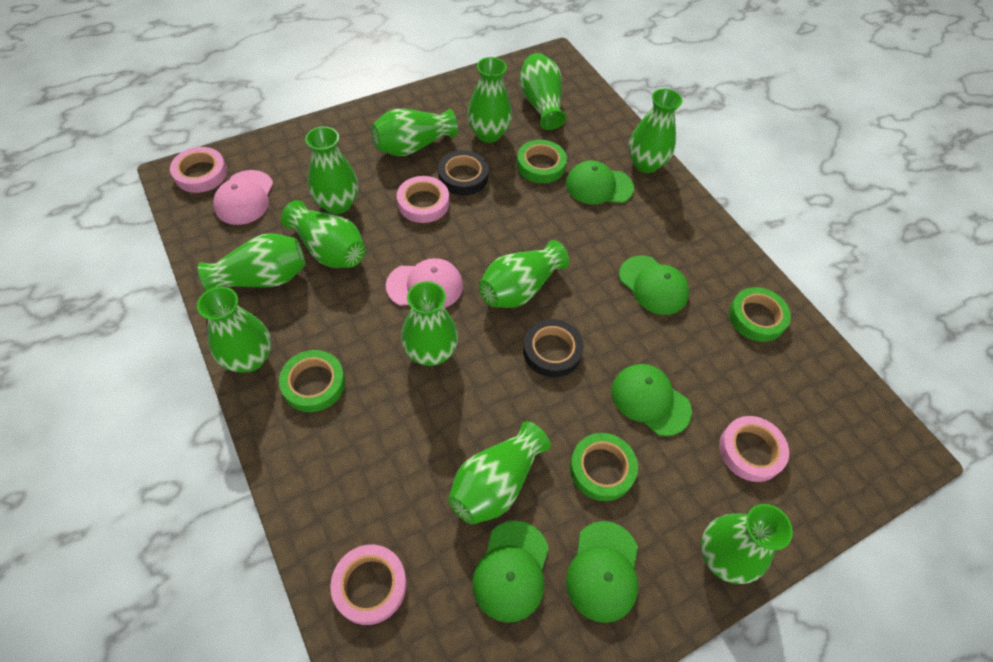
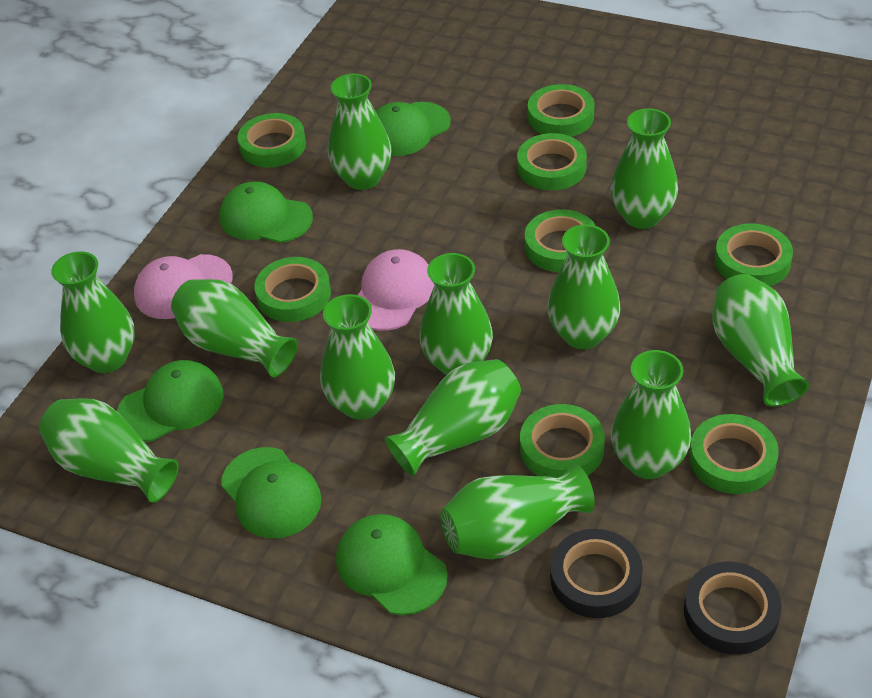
green tape: 4 -> 8
pink tape: 4 -> 0

